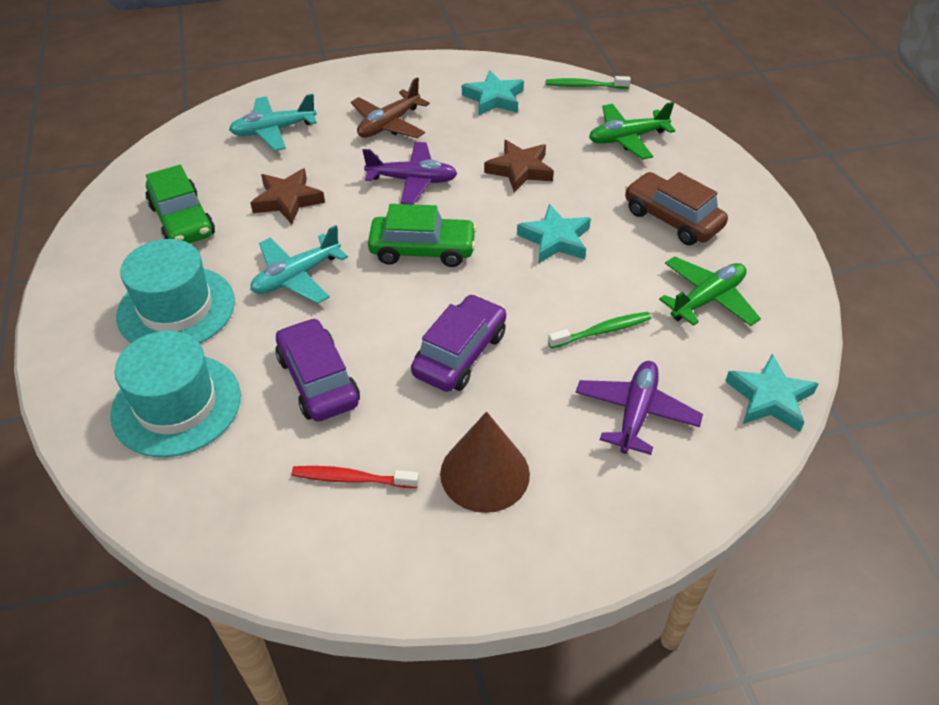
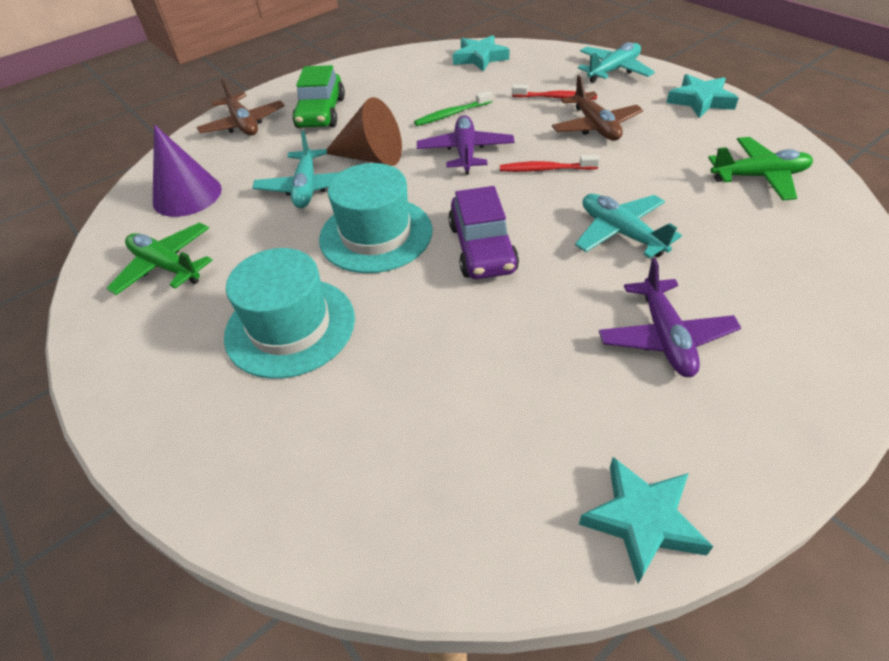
brown car: 1 -> 0
brown plane: 1 -> 2
brown star: 2 -> 0
green car: 2 -> 1
green toothbrush: 2 -> 1
purple car: 2 -> 1
purple cone: 0 -> 1
red toothbrush: 1 -> 2
turquoise plane: 2 -> 3

